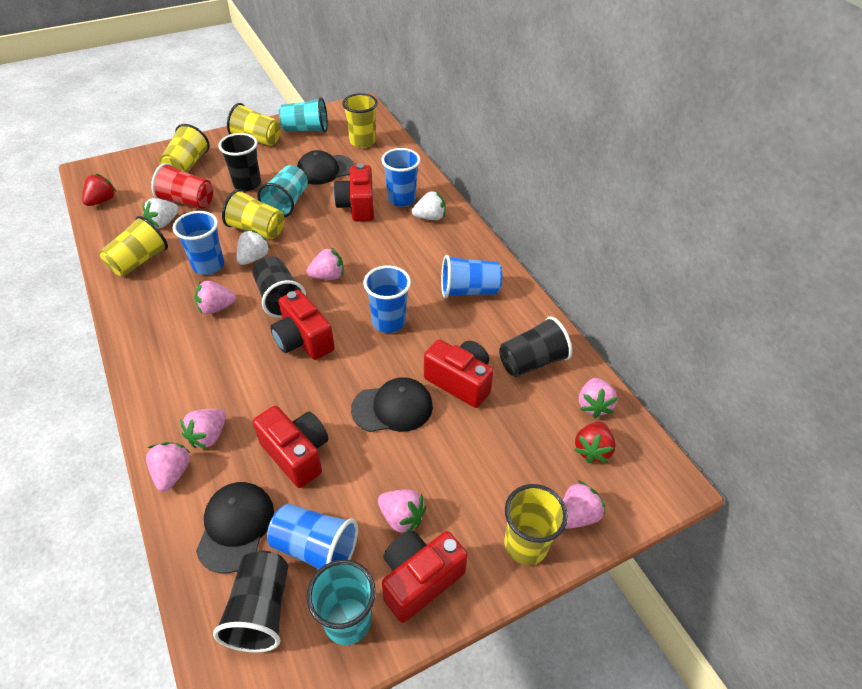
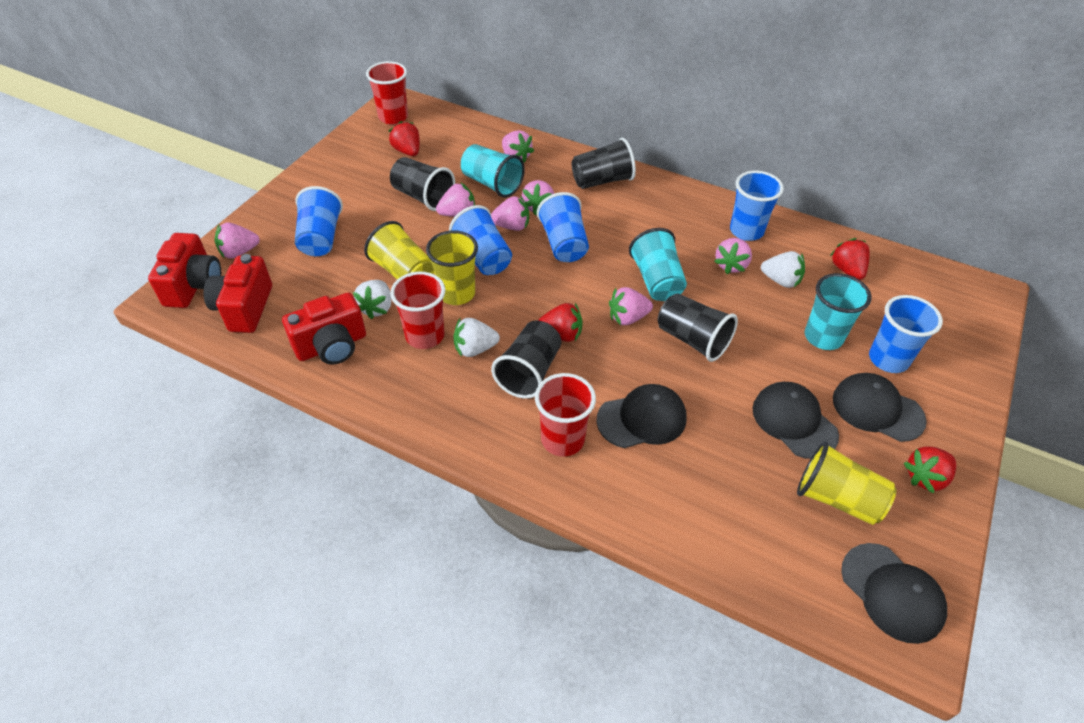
black cap: 3 -> 4
red camera: 5 -> 3
red cup: 1 -> 3
red strawberry: 2 -> 4
yellow cup: 6 -> 3

